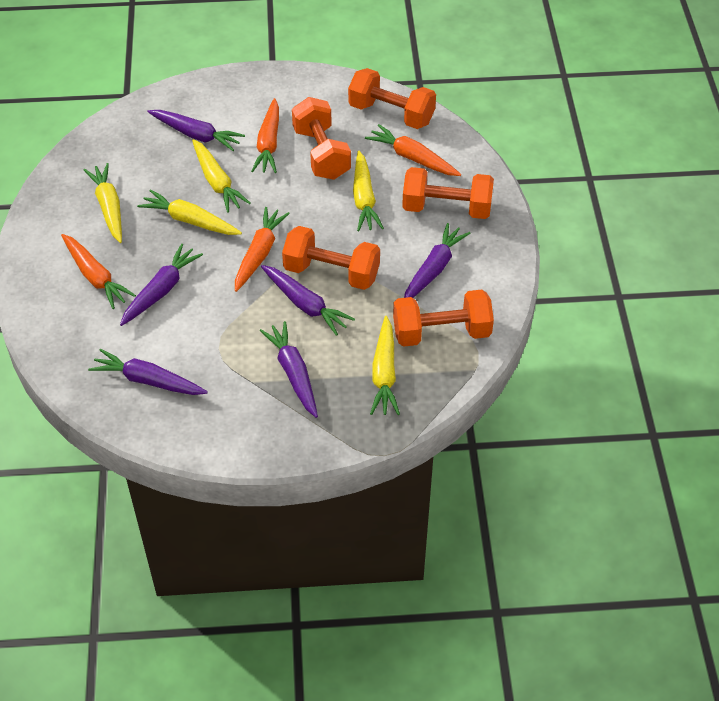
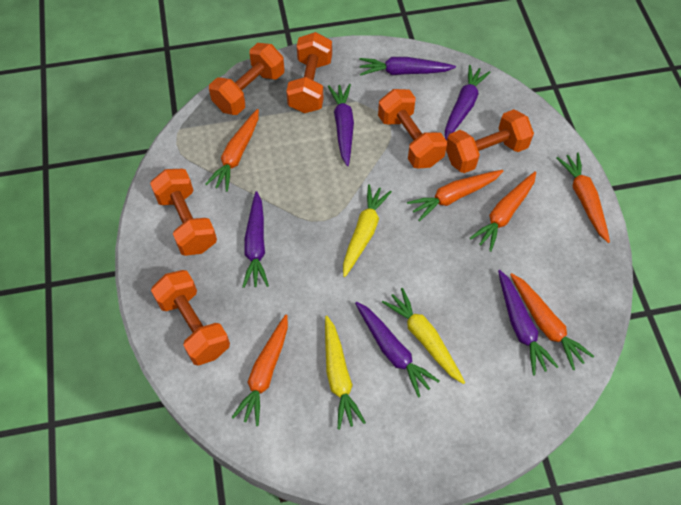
orange carrot: 4 -> 6
orange dumbbell: 5 -> 6
yellow carrot: 5 -> 3

